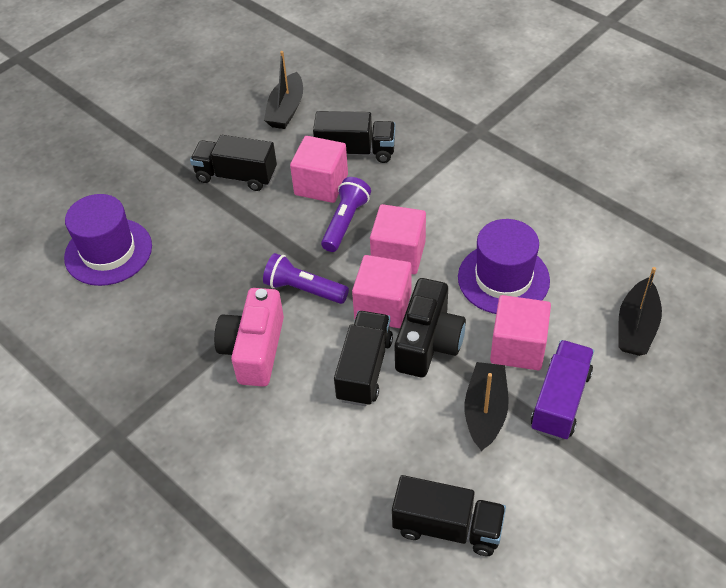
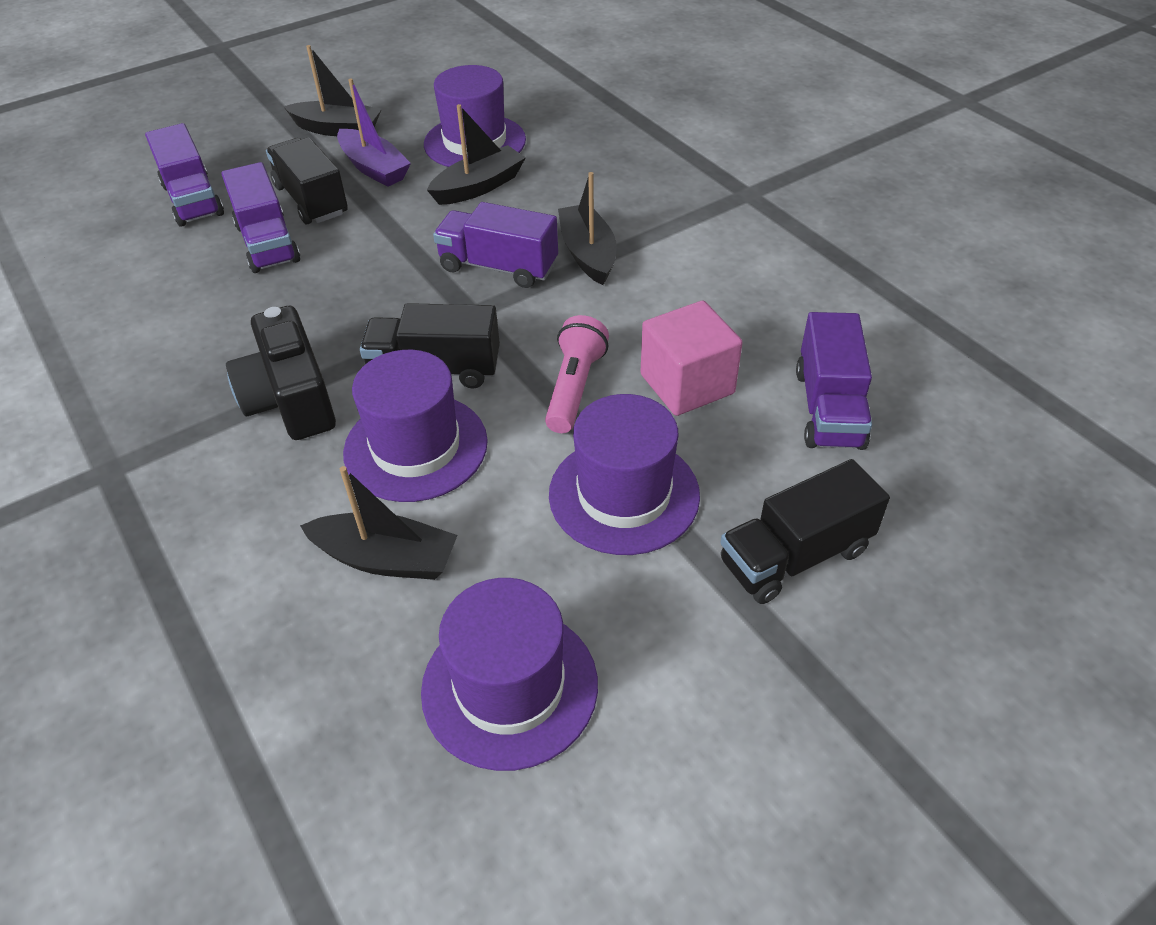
black boat: 3 -> 4
black truck: 4 -> 3
pink camera: 1 -> 0
pink cube: 4 -> 1
pink flashlight: 0 -> 1
purple boat: 0 -> 1
purple flashlight: 2 -> 0
purple hat: 2 -> 4
purple truck: 1 -> 4

